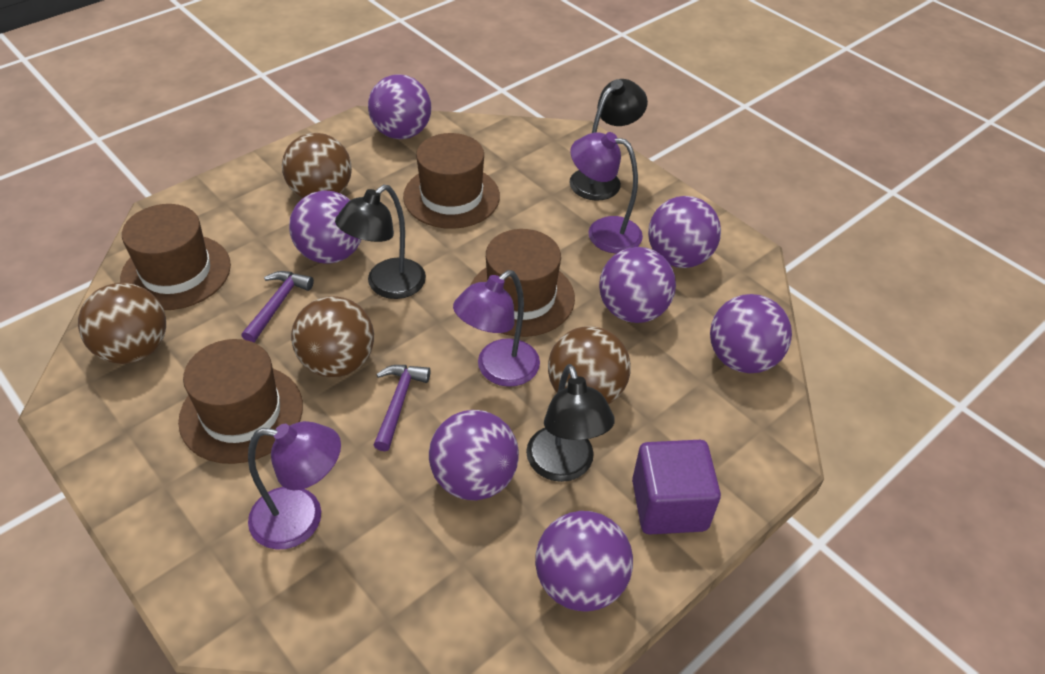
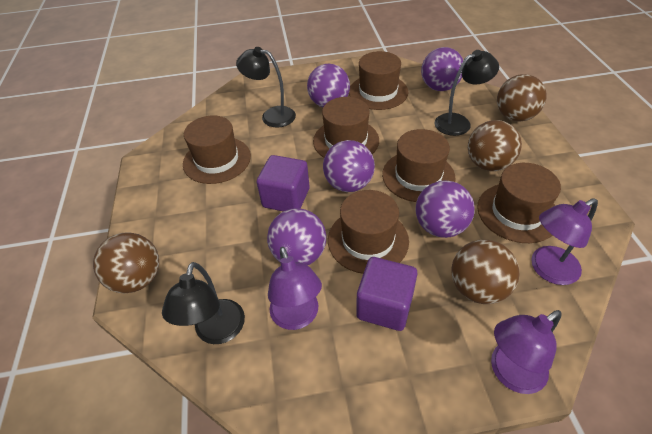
brown hat: 4 -> 6
purple ball: 7 -> 5
purple cube: 1 -> 2
purple hammer: 2 -> 0

